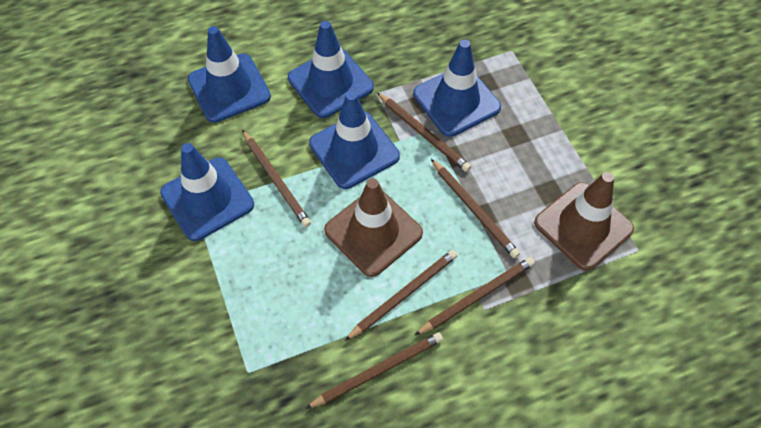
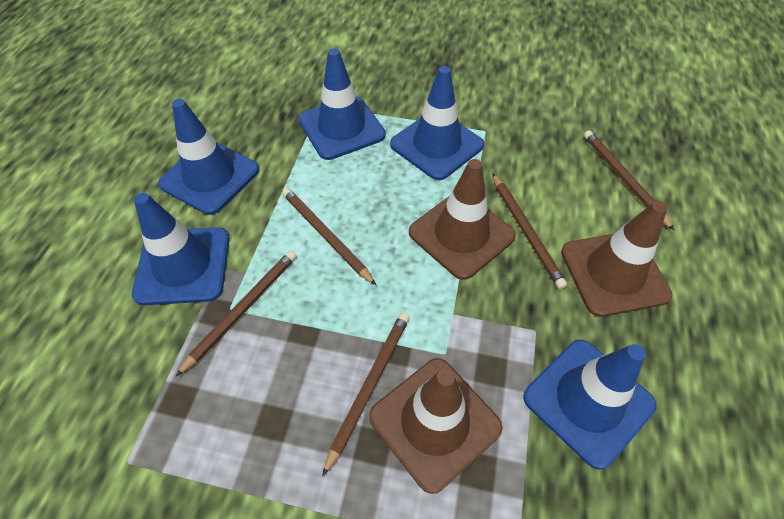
brown pencil: 6 -> 5
brown traffic cone: 2 -> 3

